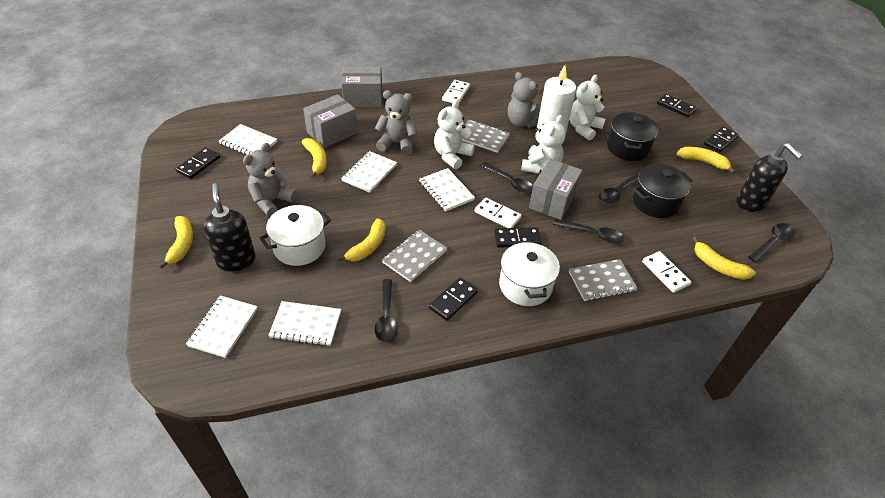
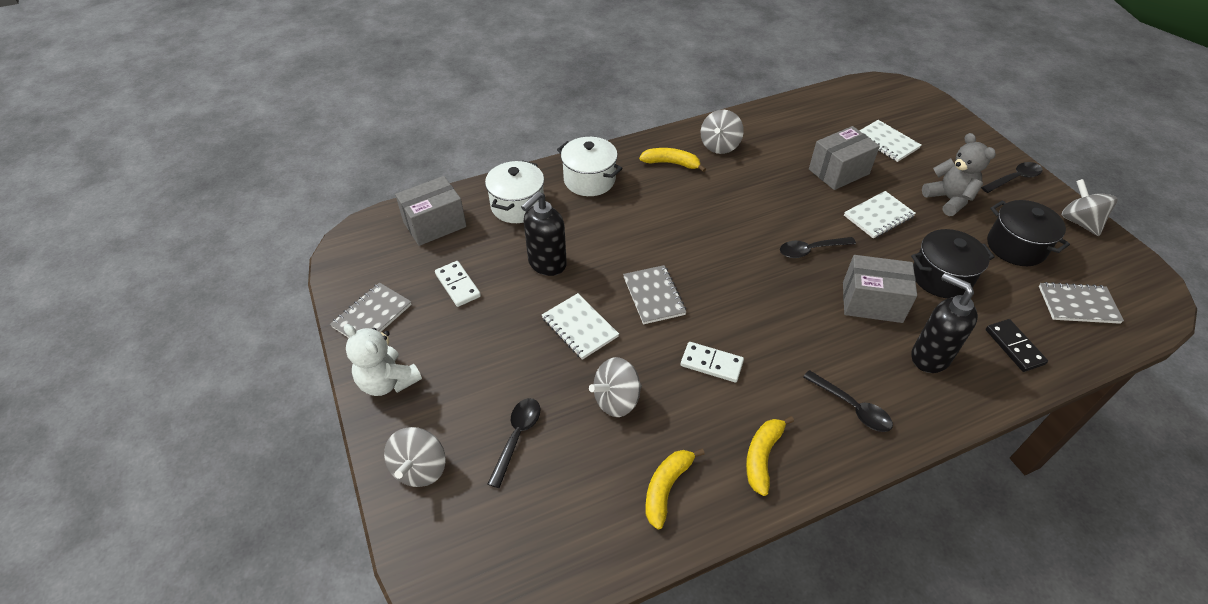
black domino: 5 -> 1
black spoon: 5 -> 4
grey spinning top: 0 -> 4
grey teddy bear: 3 -> 1
white candle: 1 -> 0
white domino: 3 -> 2
white notebook: 5 -> 3
white teddy bear: 3 -> 1
yellow banana: 5 -> 3

